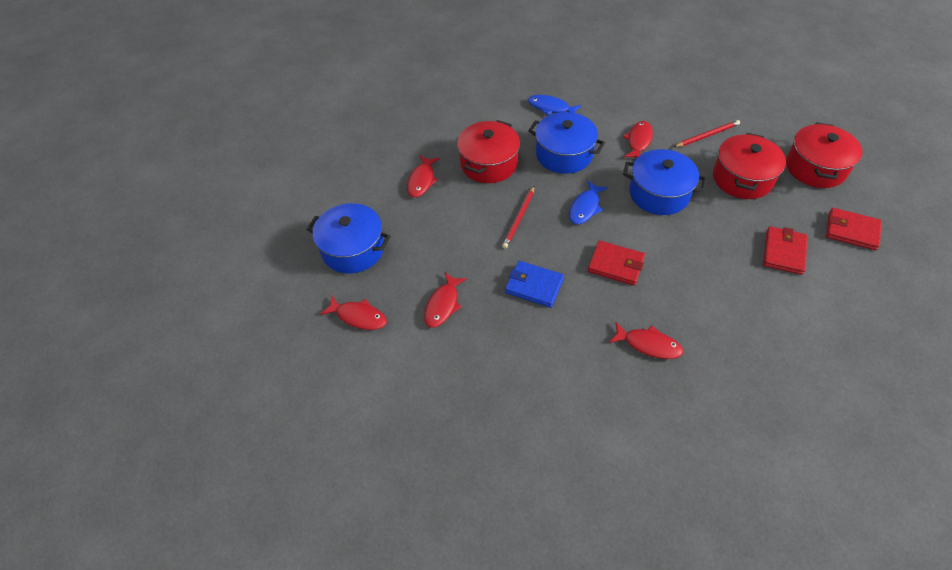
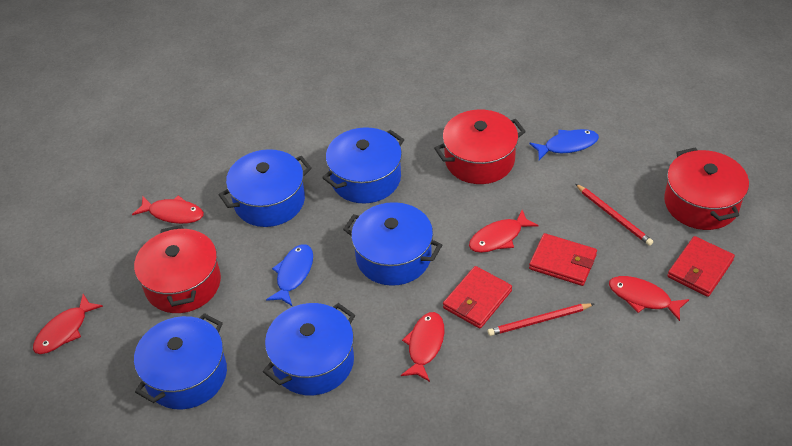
blue pot: 3 -> 5
blue wallet: 1 -> 0

